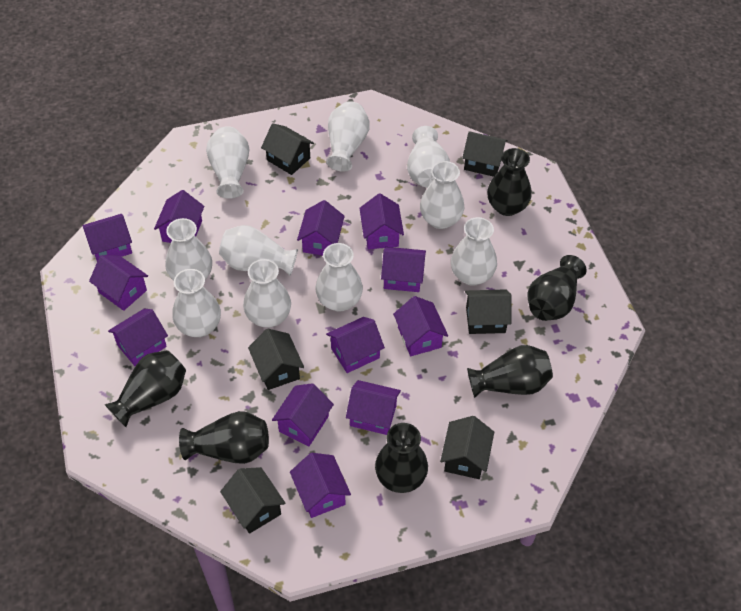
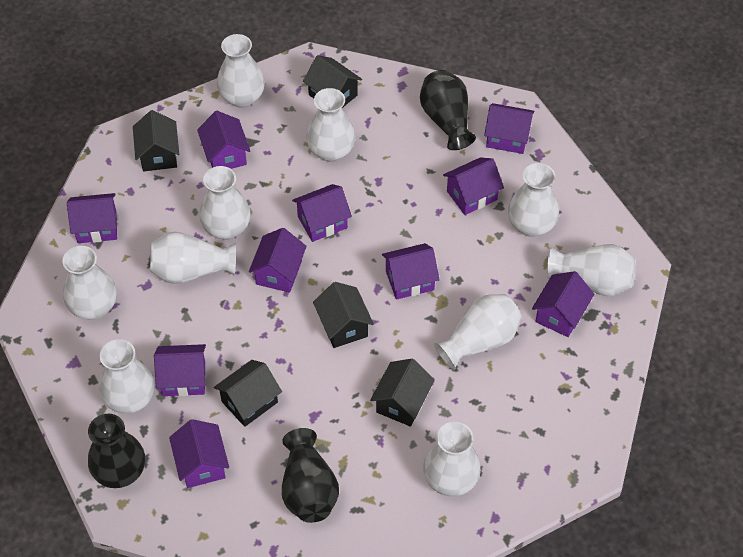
black house: 6 -> 5
black vase: 6 -> 3
purple house: 12 -> 10

